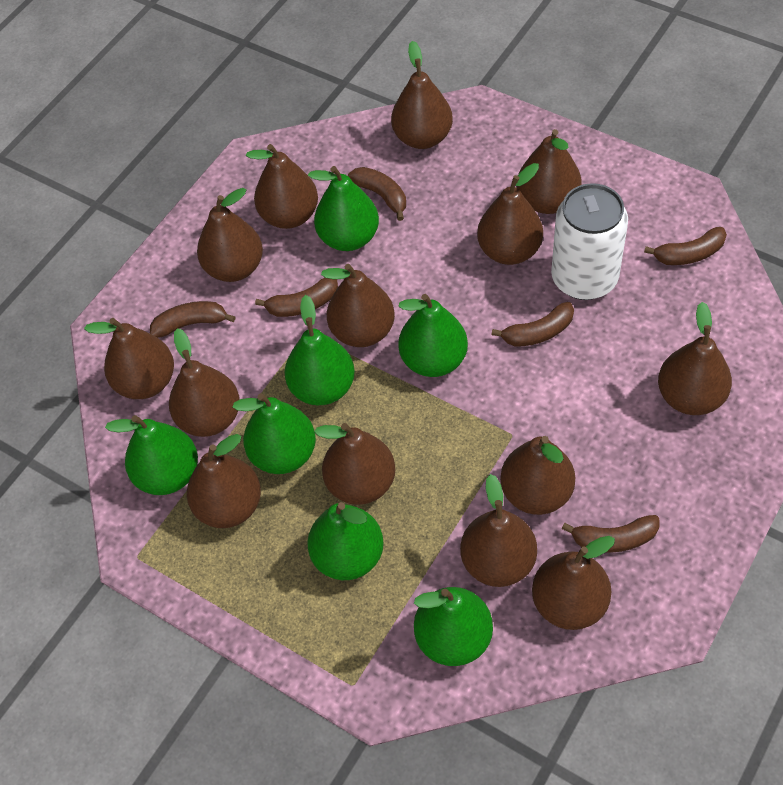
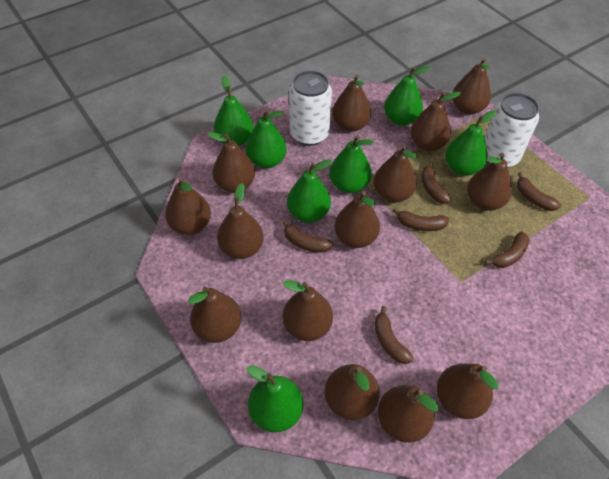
white can: 1 -> 2

